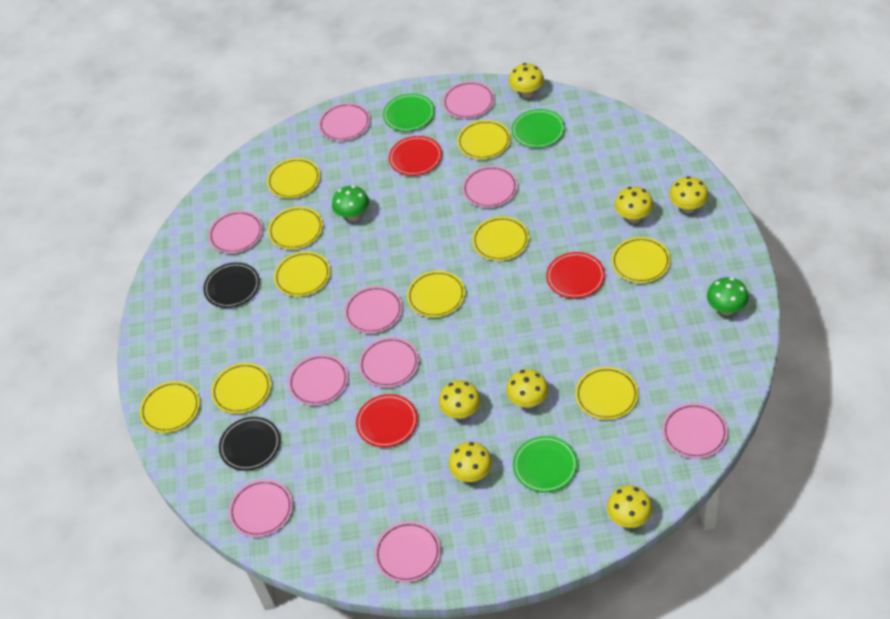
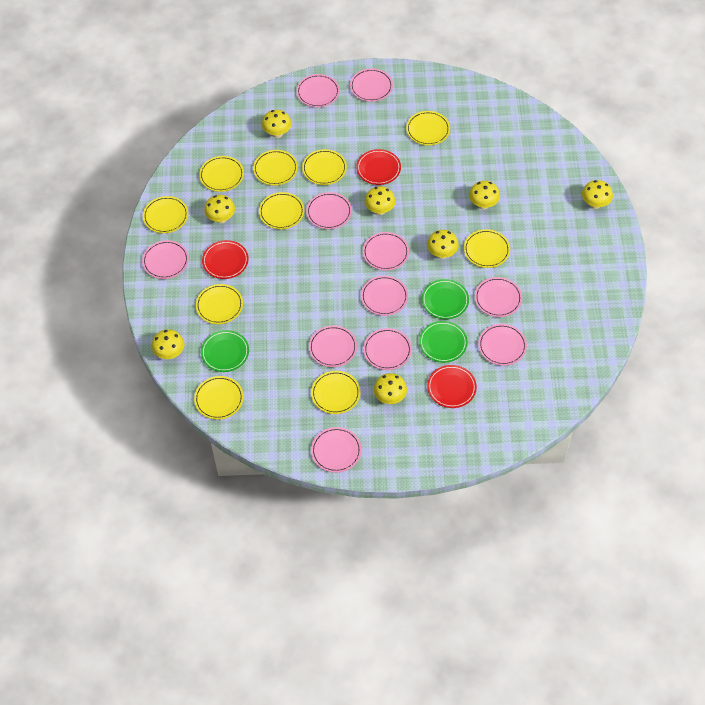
black plate: 2 -> 0
green mushroom: 2 -> 0
pink plate: 10 -> 11
yellow mushroom: 7 -> 8

